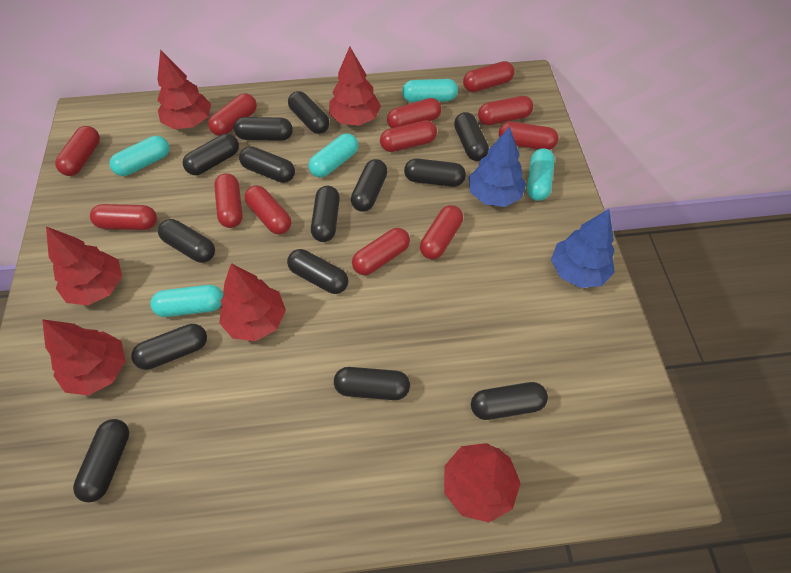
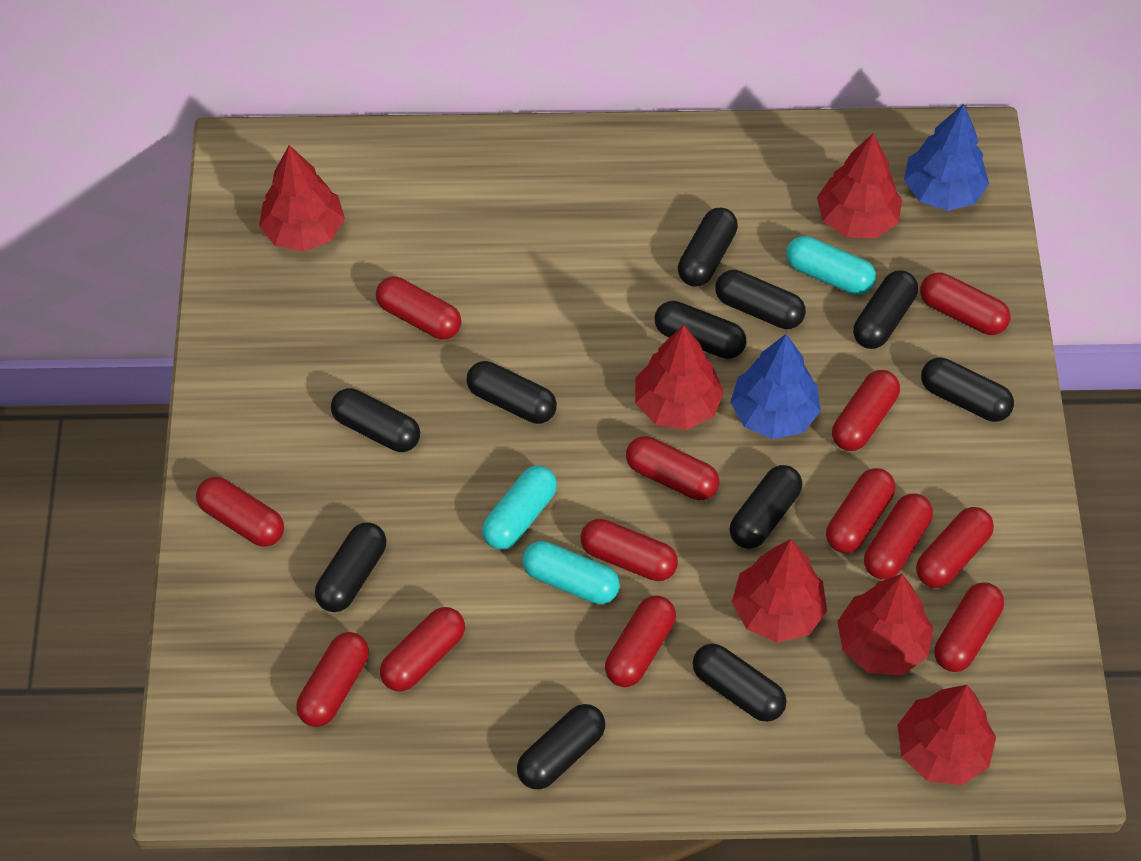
black capsule: 14 -> 11
red capsule: 12 -> 13
turquoise capsule: 5 -> 3

